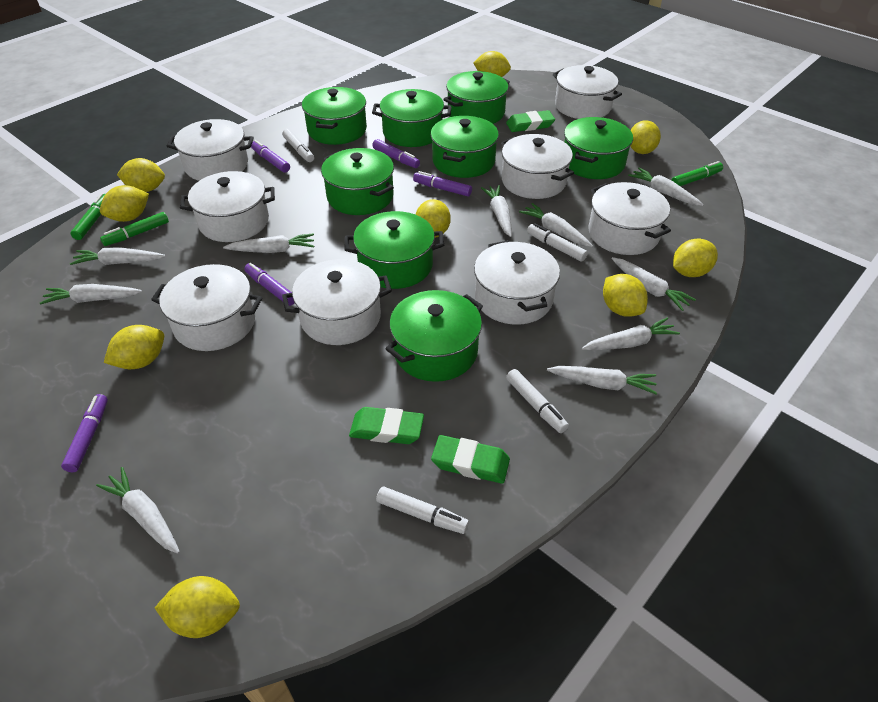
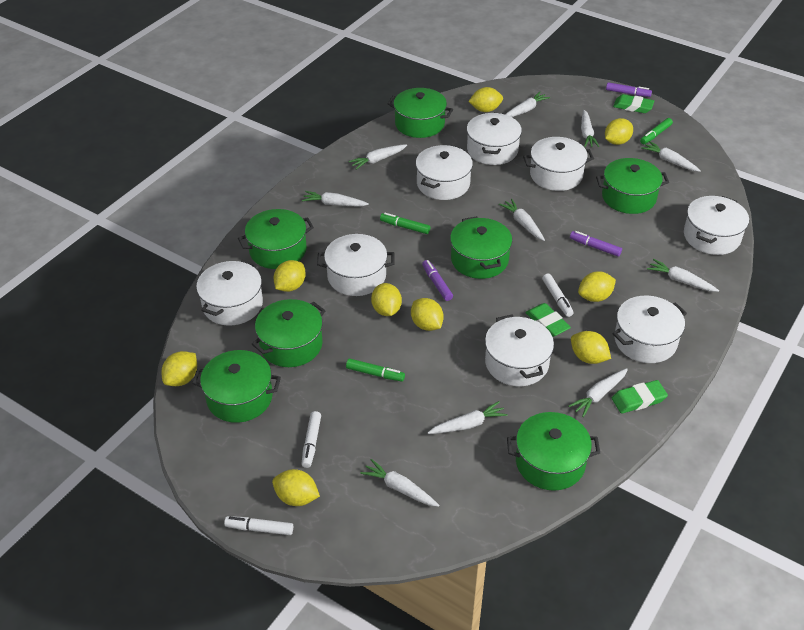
green pot: 8 -> 7
purple marker: 5 -> 3
white marker: 4 -> 3

